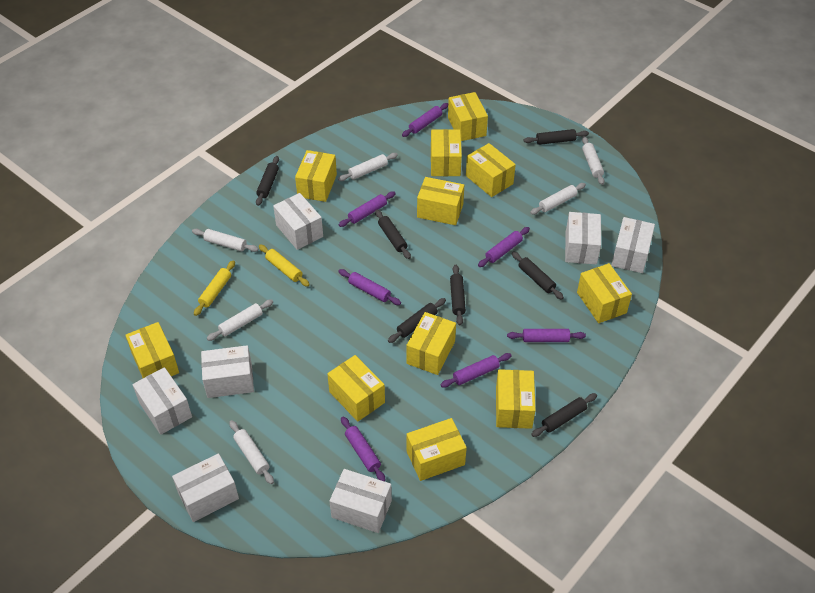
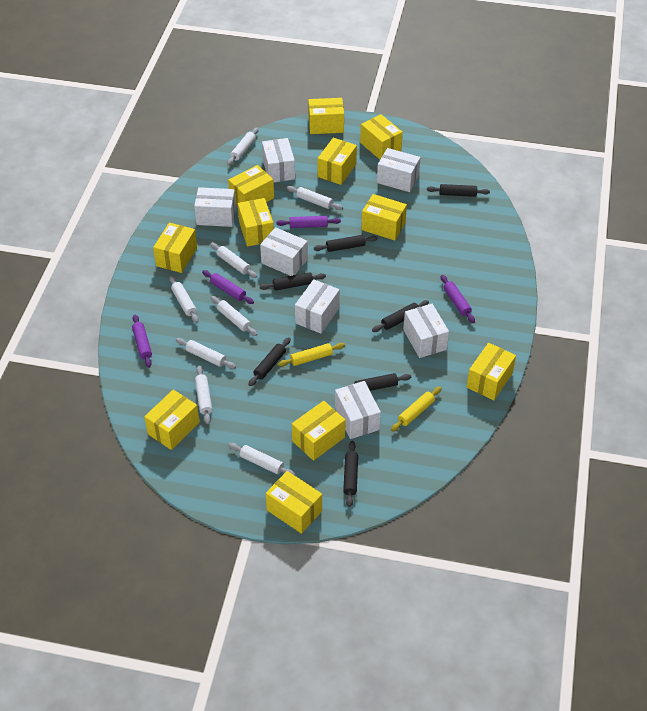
purple rolling pin: 7 -> 4
white rolling pin: 6 -> 8

